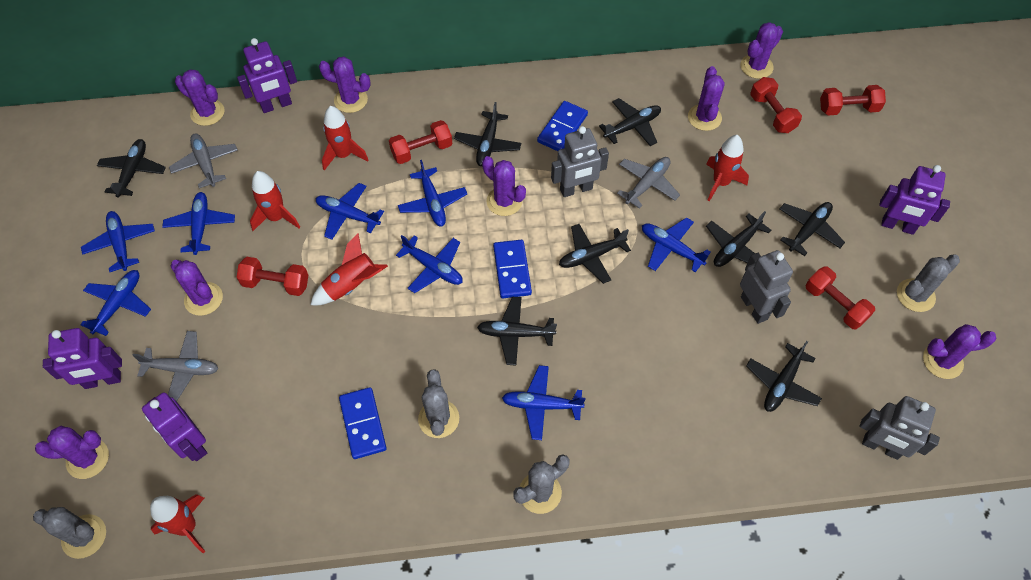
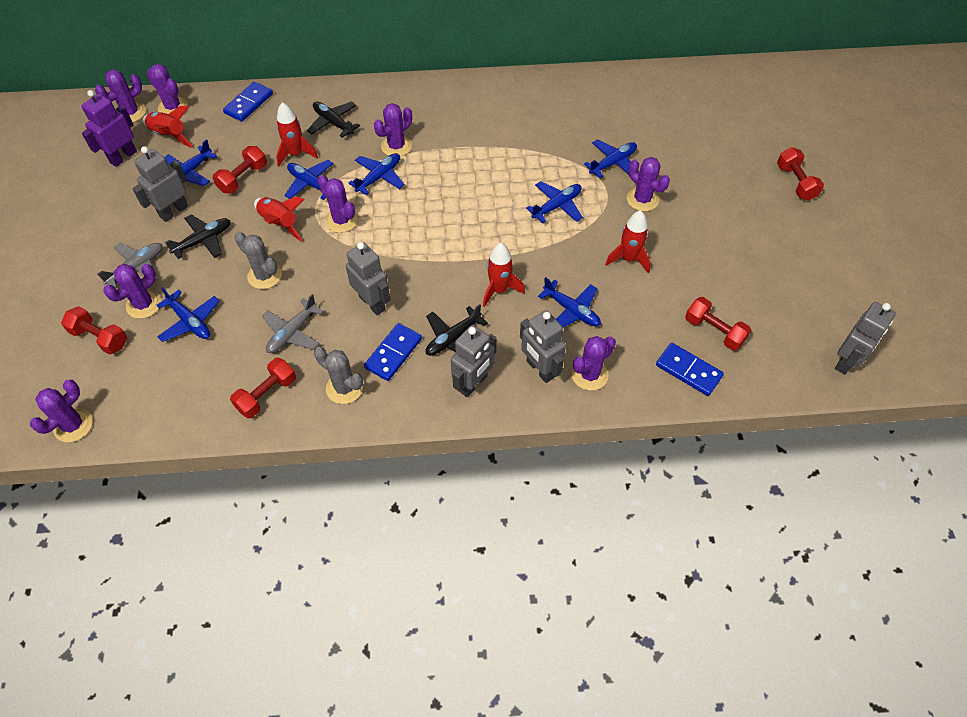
black plane: 8 -> 3
blue plane: 8 -> 7
grey cactus: 4 -> 2
grey plane: 3 -> 2
grey robot: 3 -> 5
purple robot: 4 -> 1

